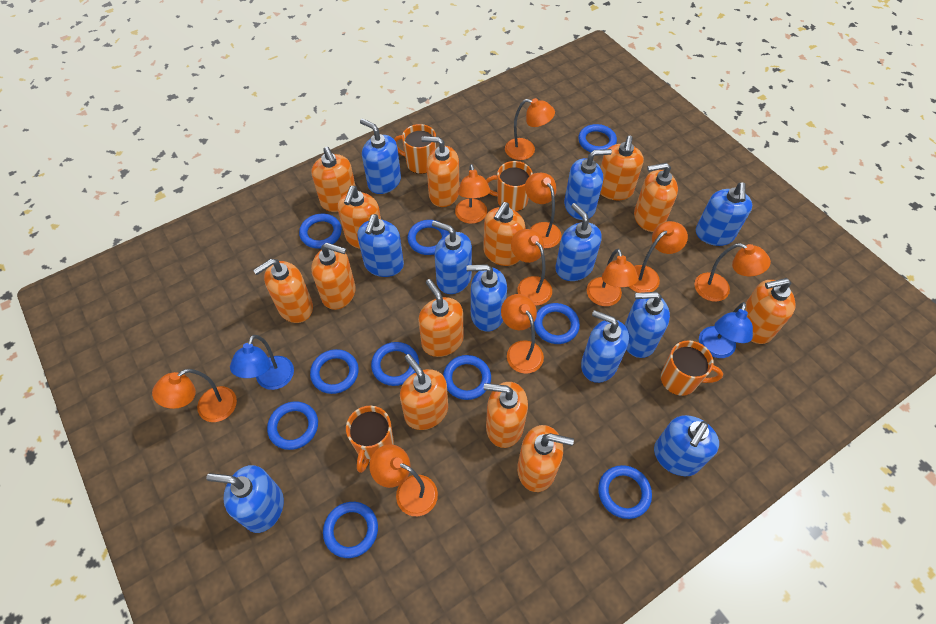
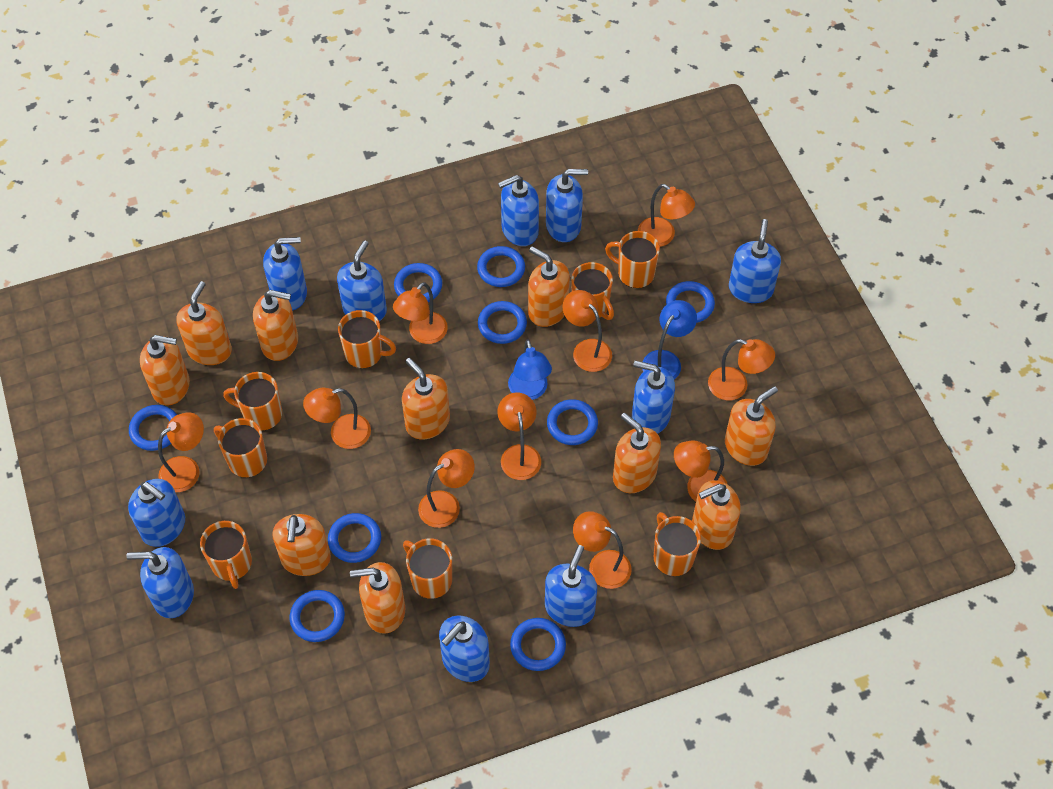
blue ring: 10 -> 9
blue soap dispenser: 11 -> 10
orange mug: 4 -> 8
orange soap dispenser: 13 -> 10

